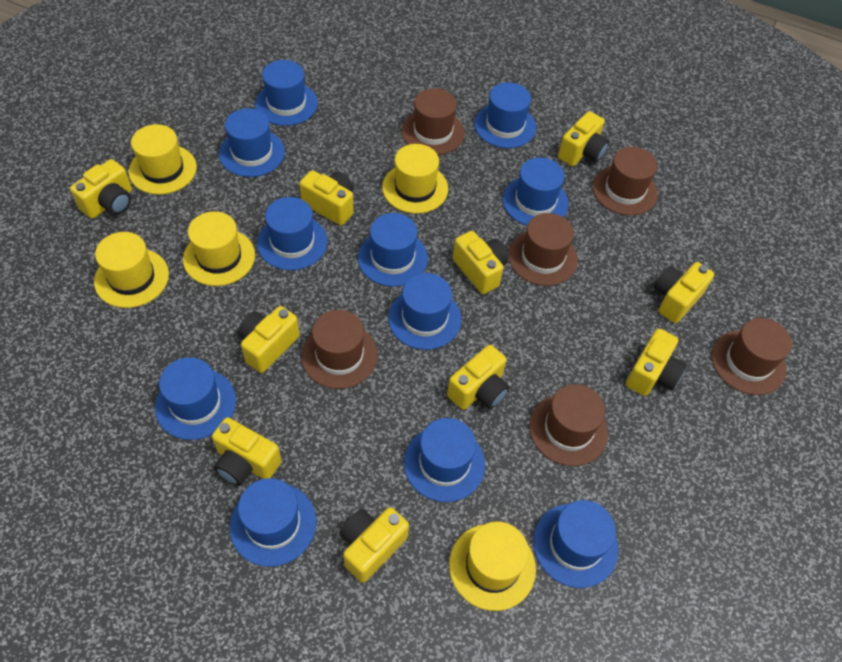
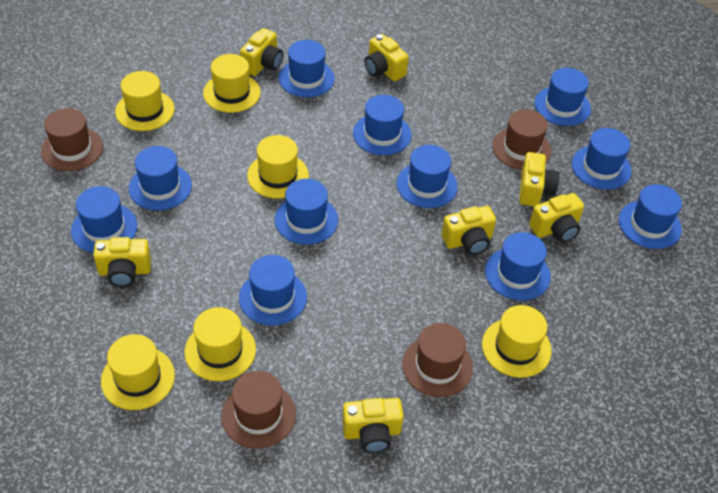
brown hat: 6 -> 4
yellow camera: 10 -> 7
yellow hat: 5 -> 6

